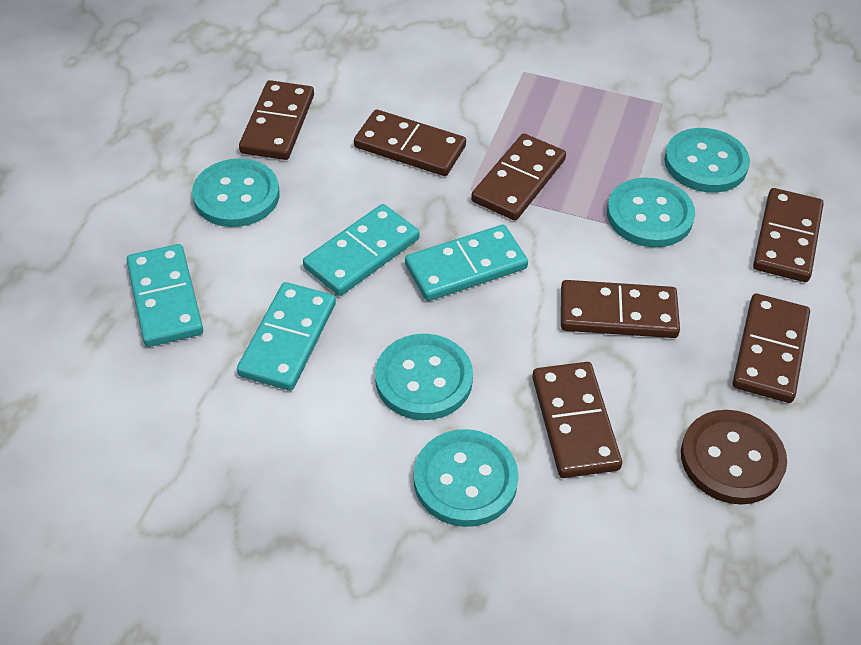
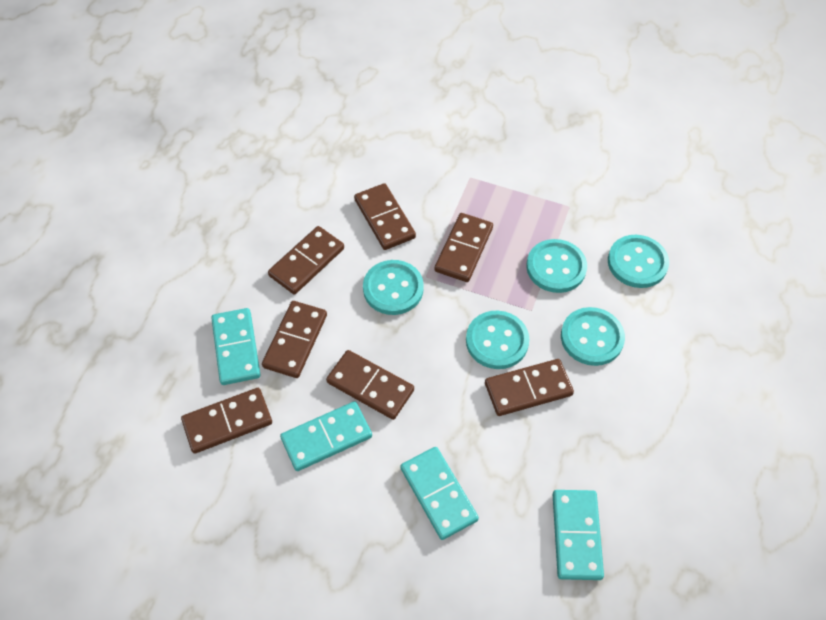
brown button: 1 -> 0

